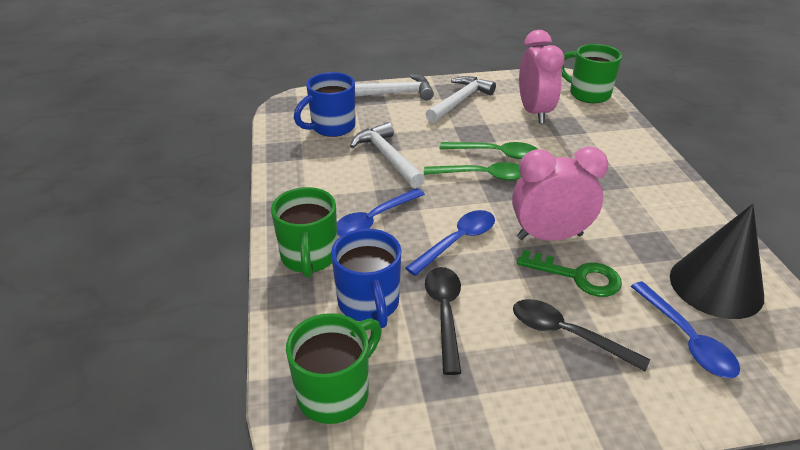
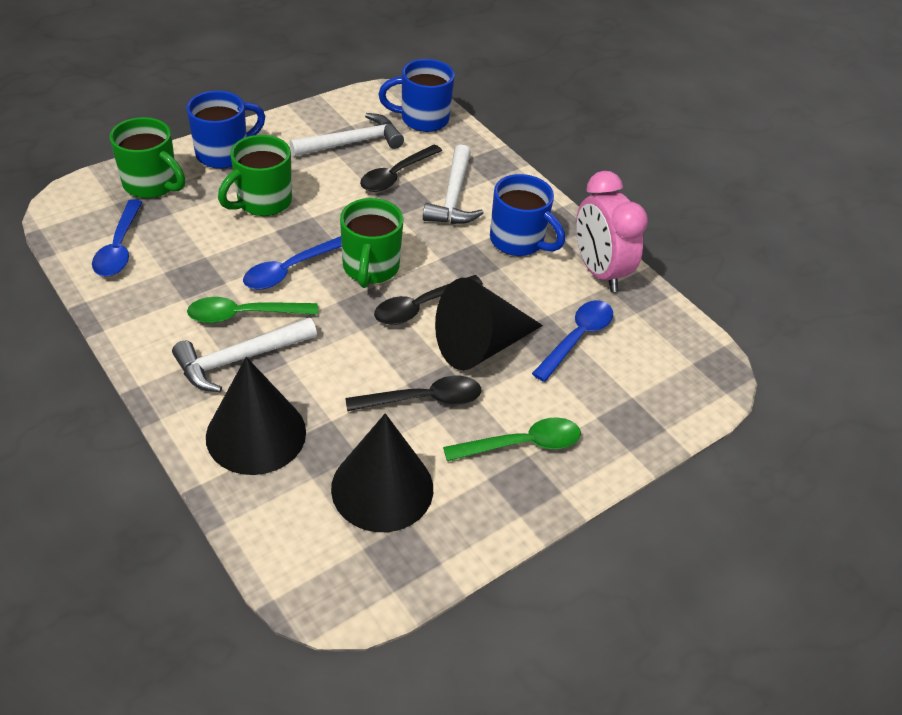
black cone: 1 -> 3
black spoon: 2 -> 3
blue mug: 2 -> 3
green key: 1 -> 0
pink clock: 2 -> 1

